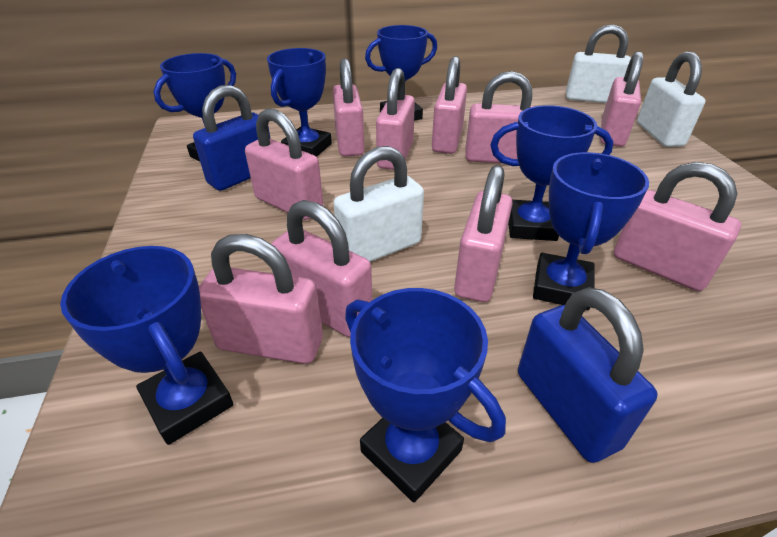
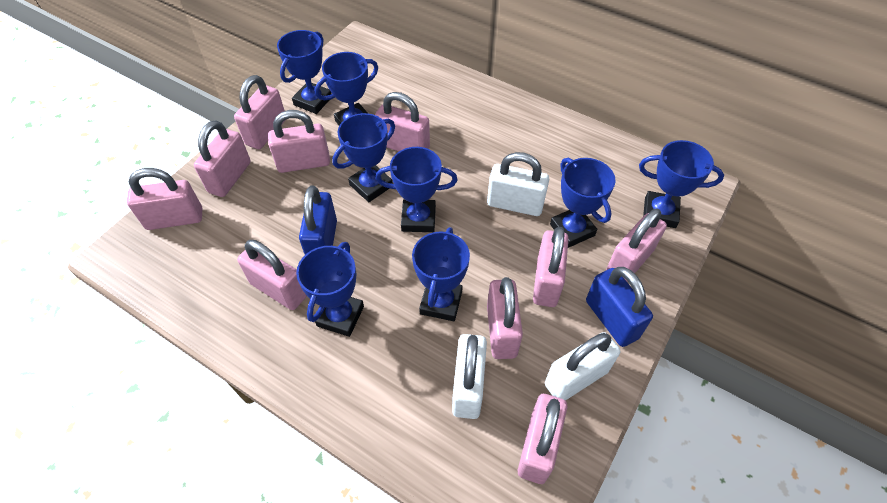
blue trophy: 7 -> 8

